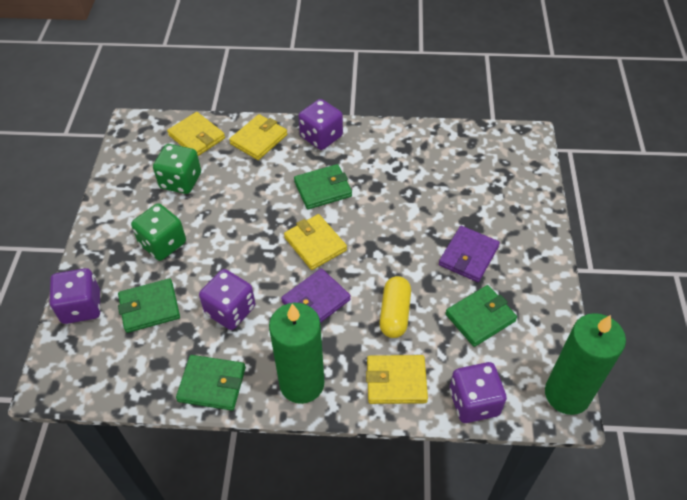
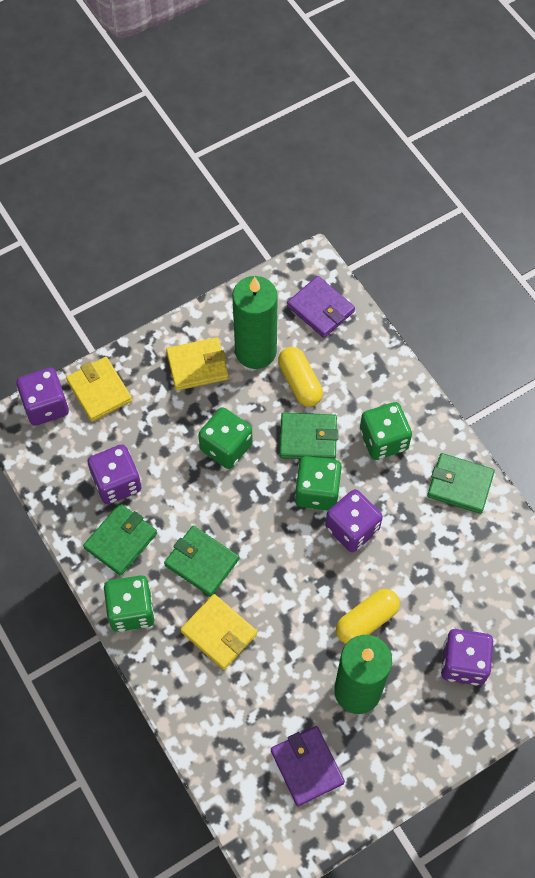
green dice: 2 -> 4
yellow capsule: 1 -> 2
yellow wallet: 4 -> 3

